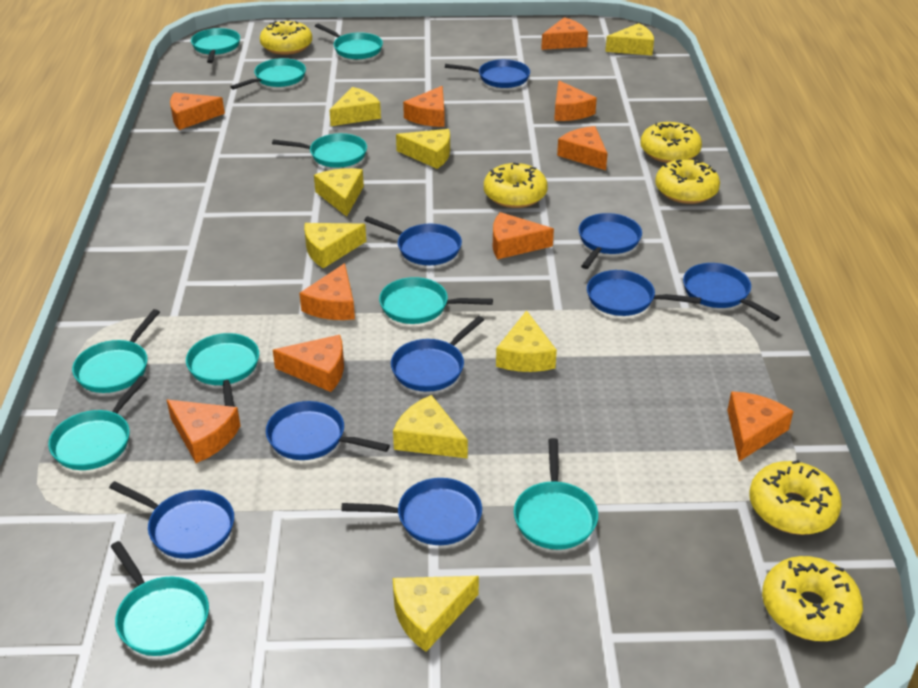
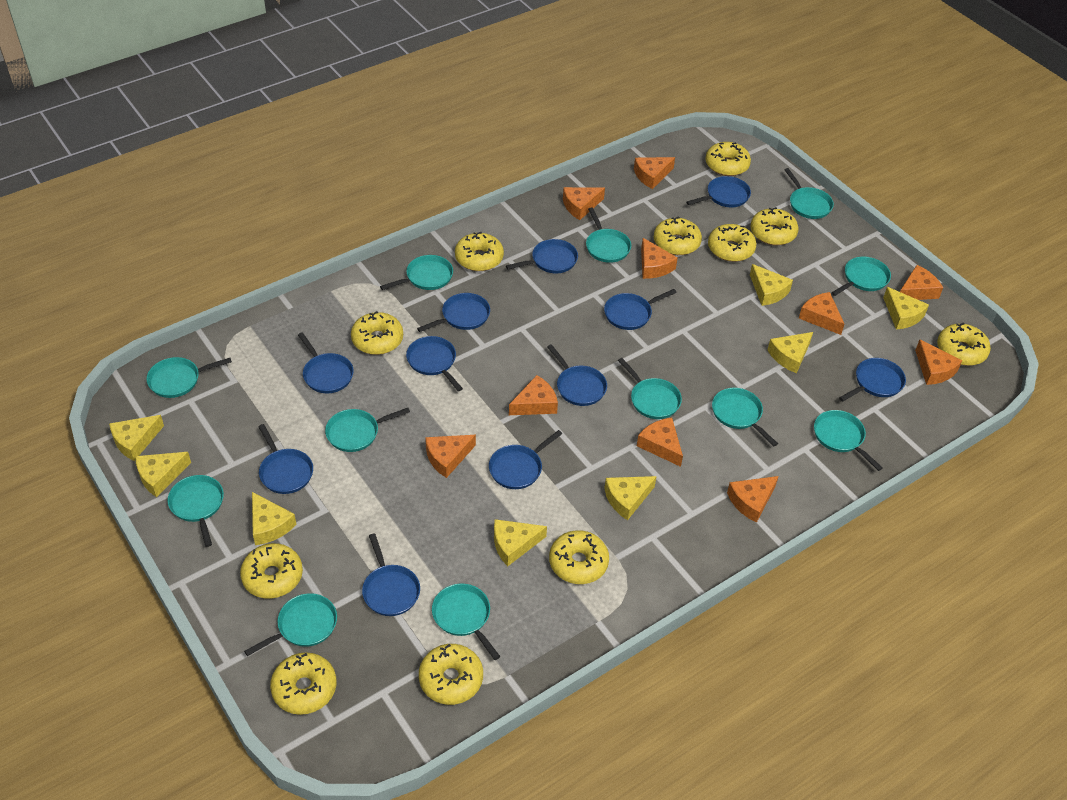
blue pan: 9 -> 11
turquoise pan: 10 -> 12
yellow donut: 6 -> 11

